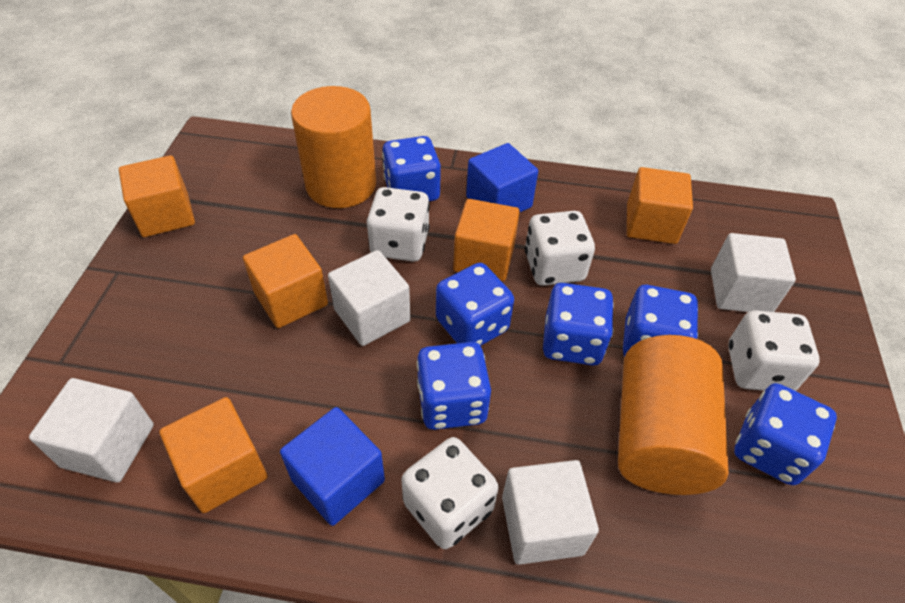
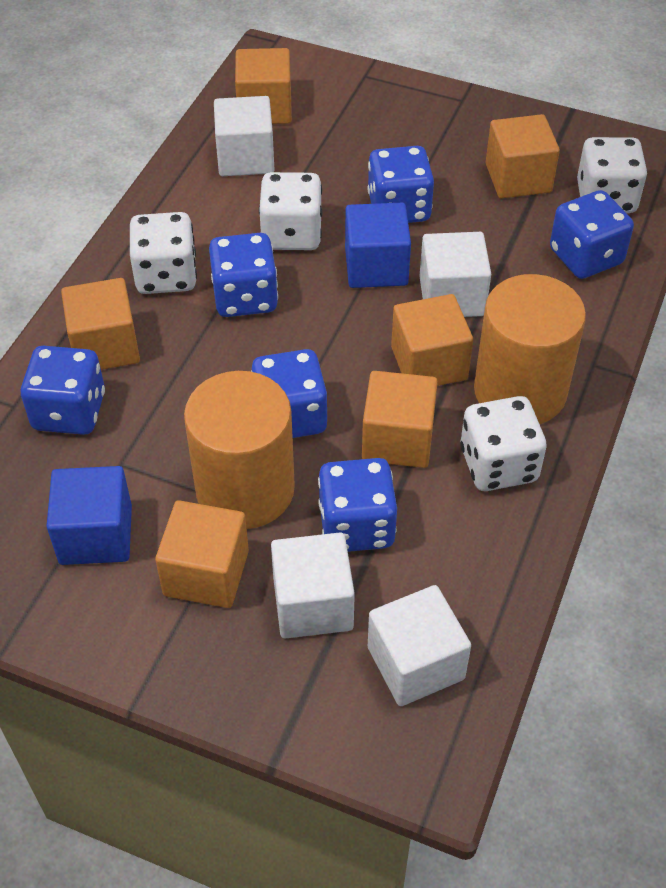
orange cube: 5 -> 6

